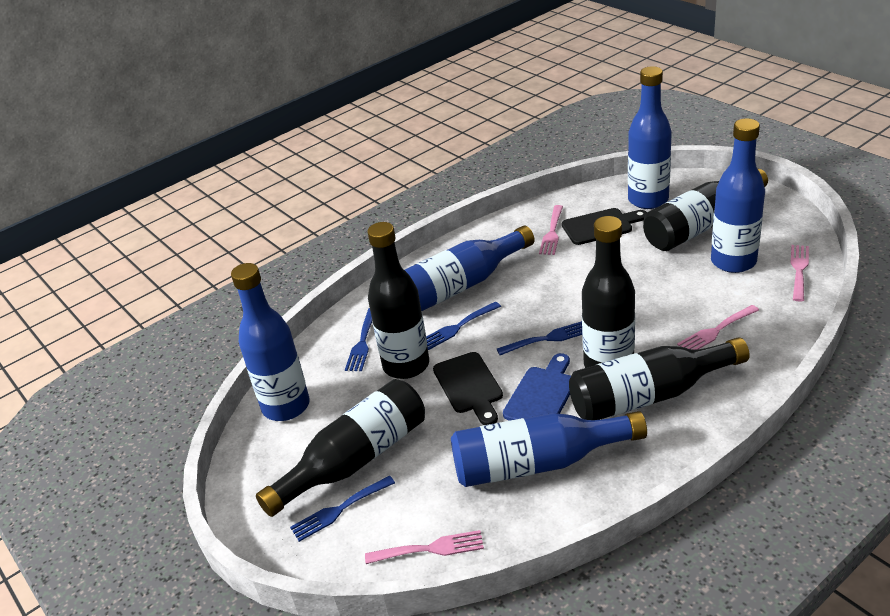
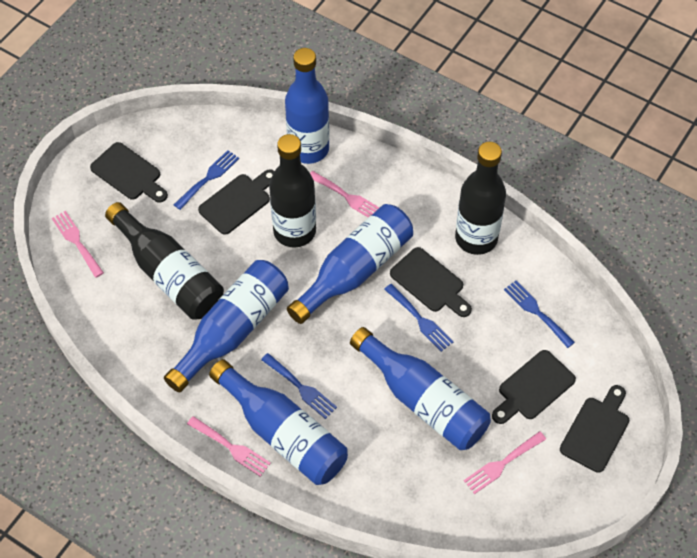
black bottle: 5 -> 3
black cutting board: 2 -> 5
blue cutting board: 1 -> 0

